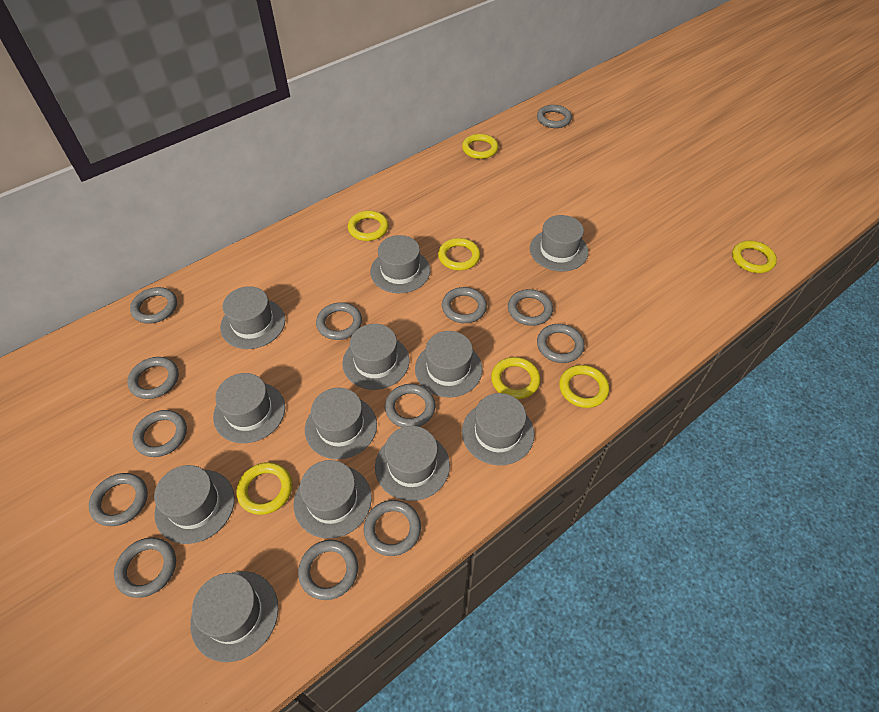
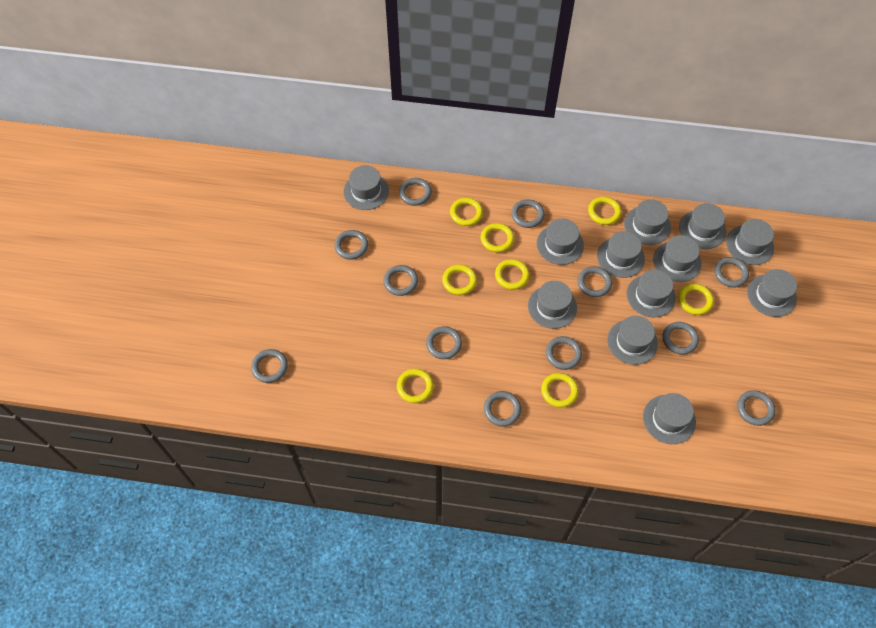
grey ring: 13 -> 12
yellow ring: 7 -> 8

